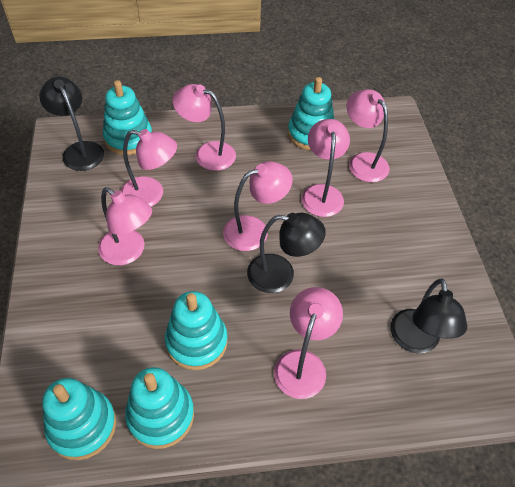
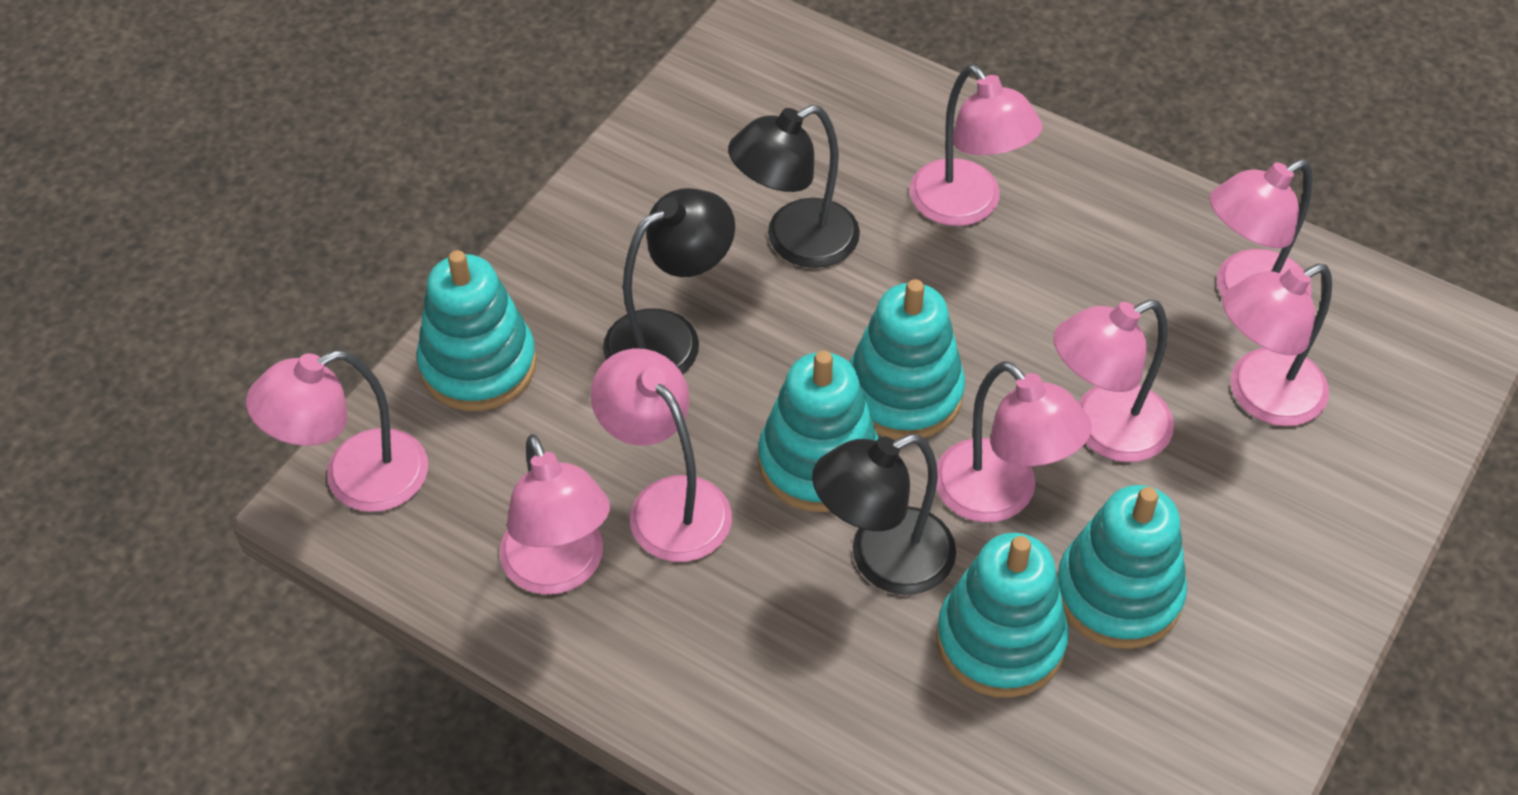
pink lamp: 7 -> 8

